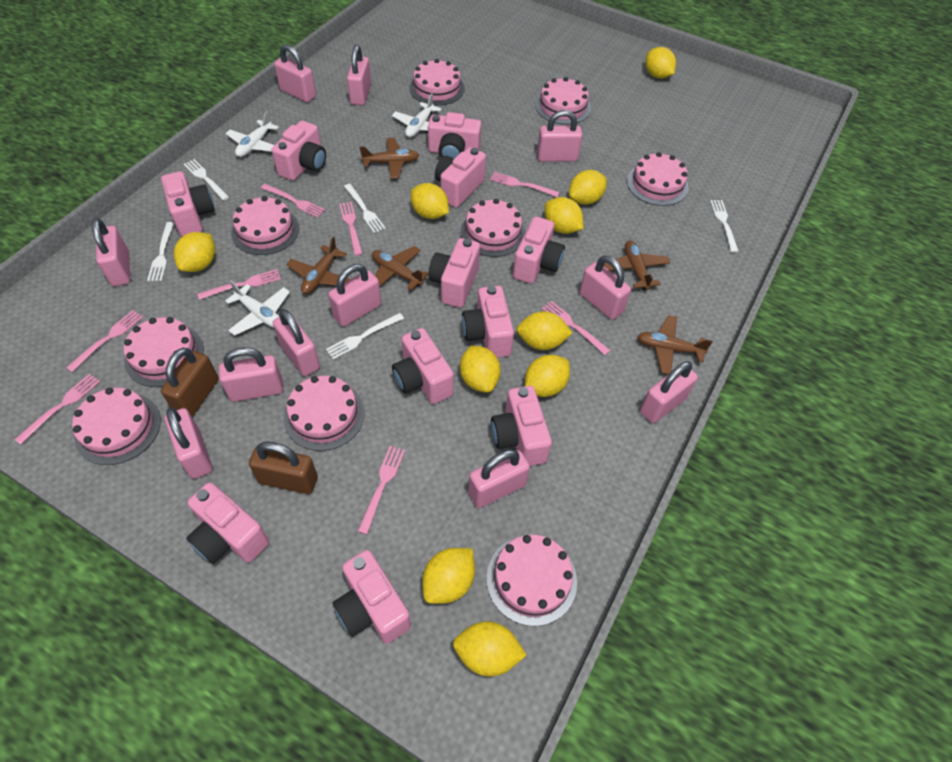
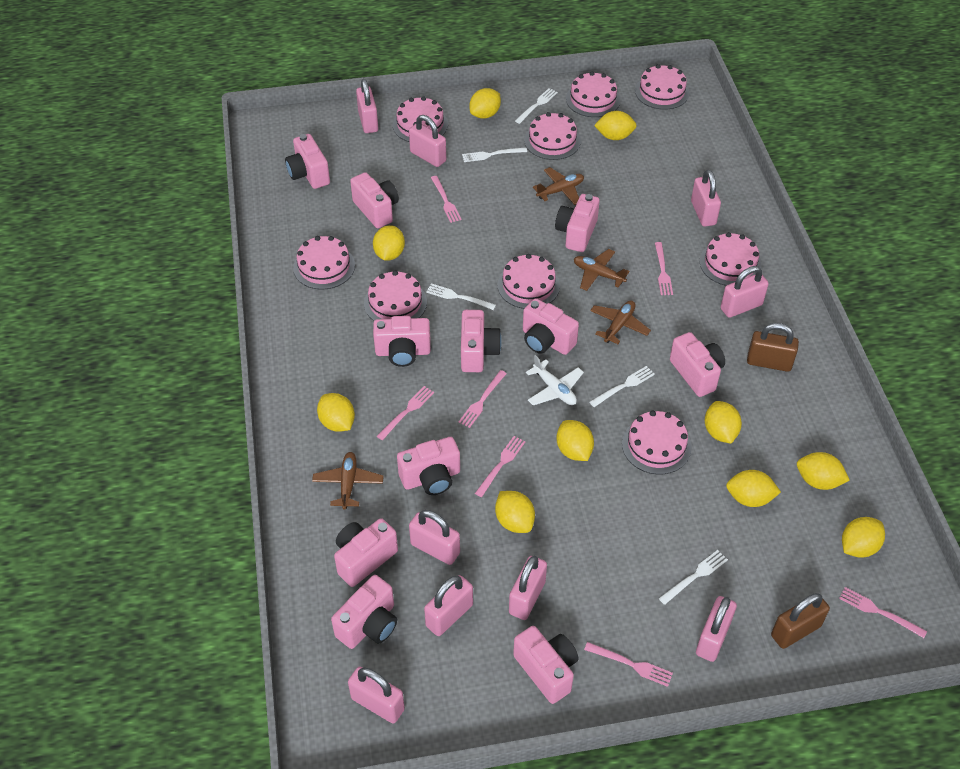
brown plane: 5 -> 4
pink fork: 8 -> 7
pink padlock: 11 -> 9
white plane: 3 -> 1

